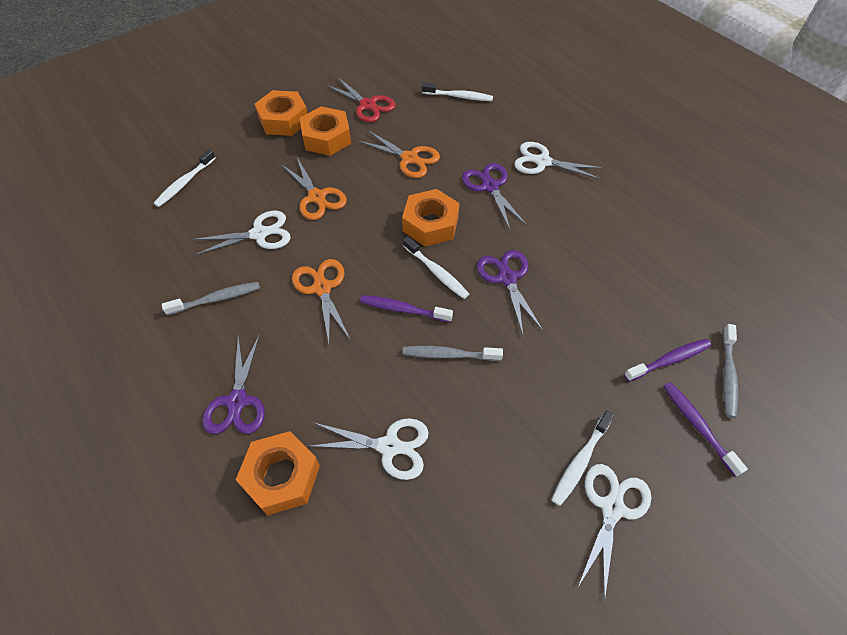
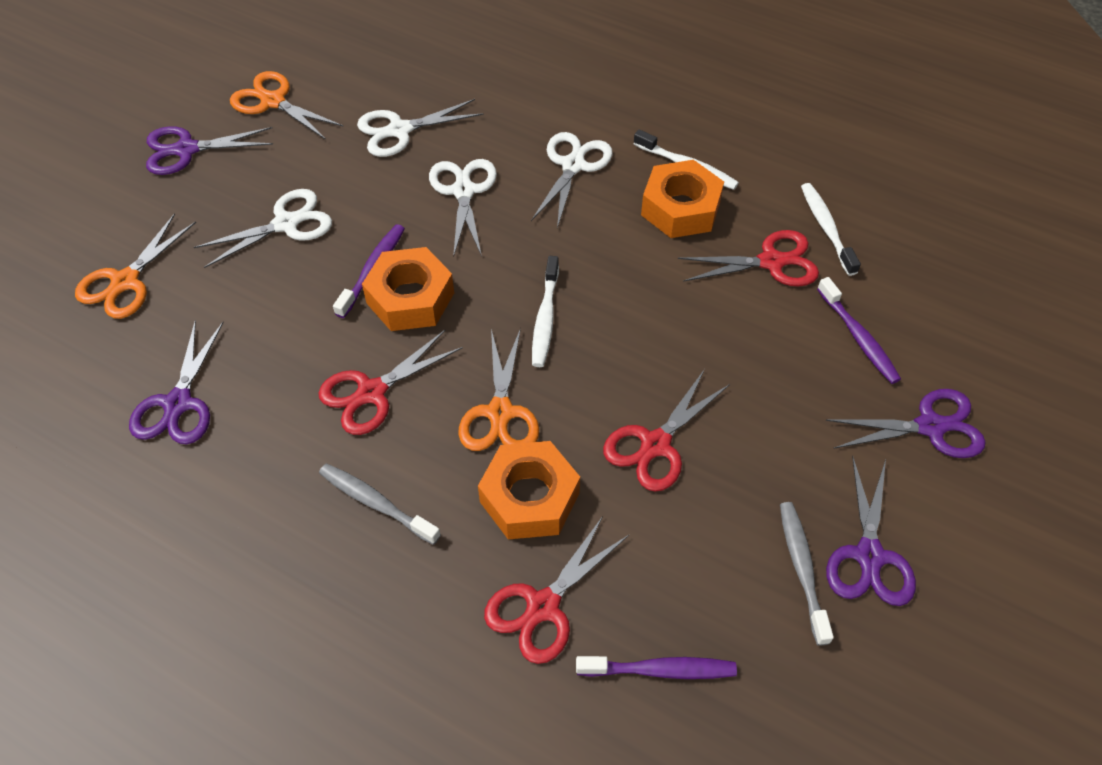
grey toothbrush: 3 -> 2
orange nut: 4 -> 3
purple scissors: 3 -> 4
red scissors: 1 -> 4
white toothbrush: 4 -> 3

